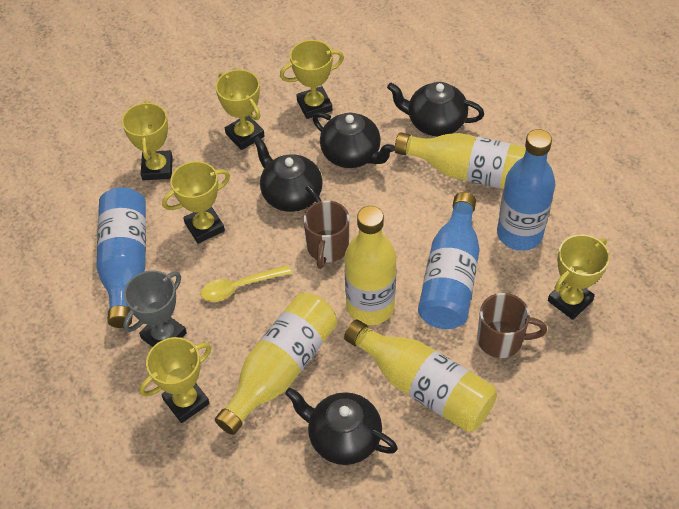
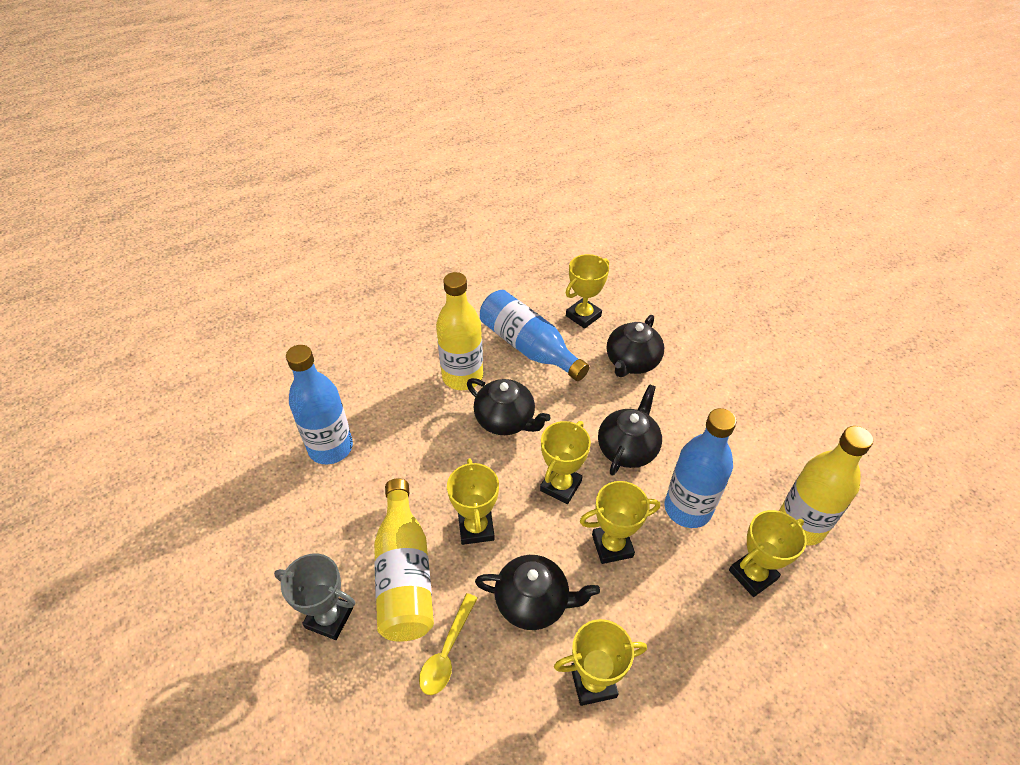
brown mug: 2 -> 0
yellow bottle: 4 -> 3

